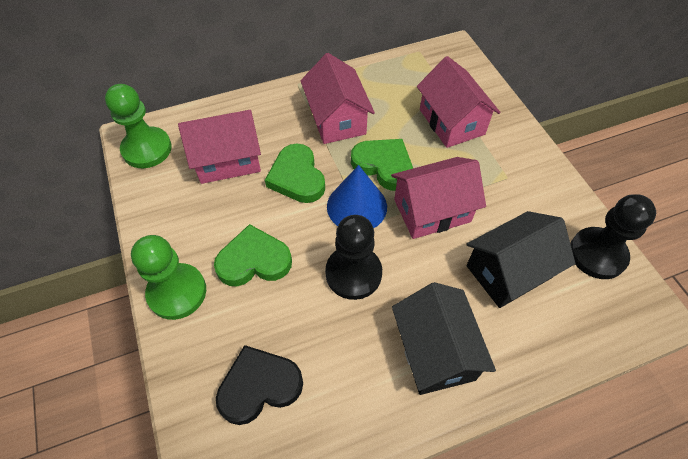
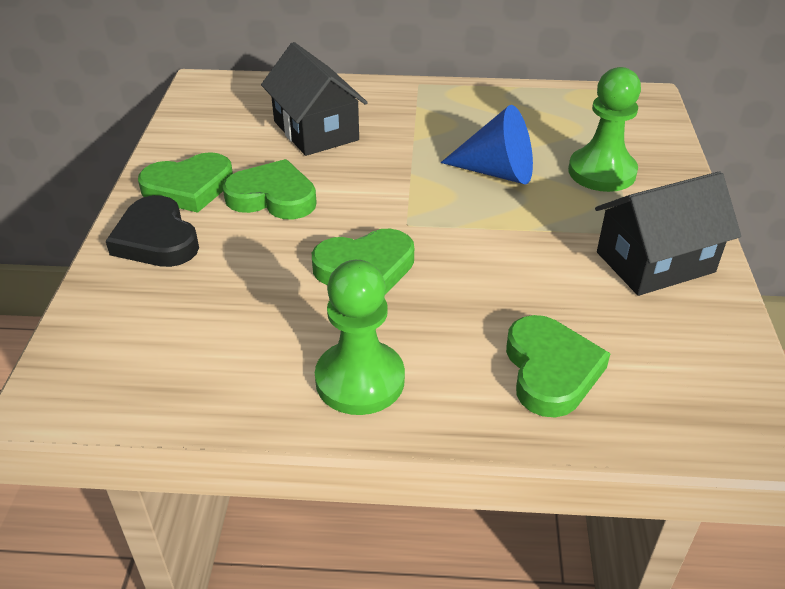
black pawn: 2 -> 0
green heart: 3 -> 4
pink house: 4 -> 0

